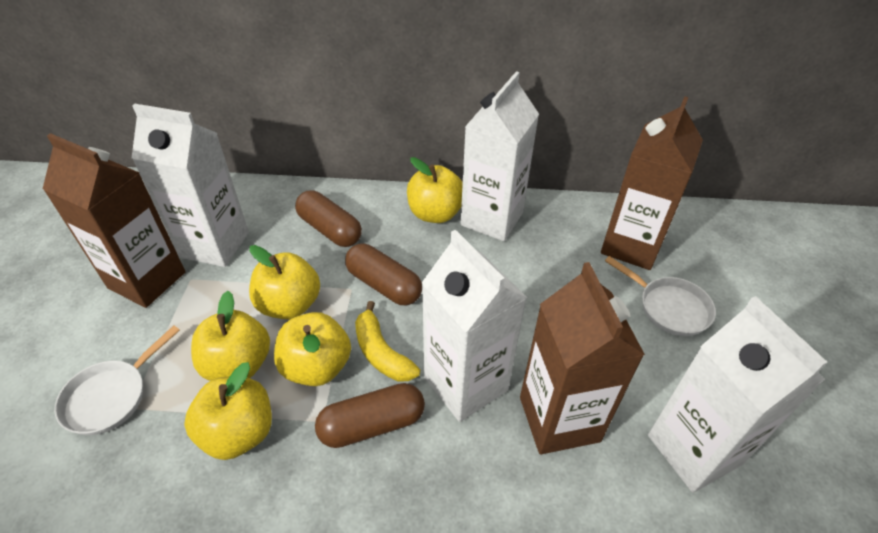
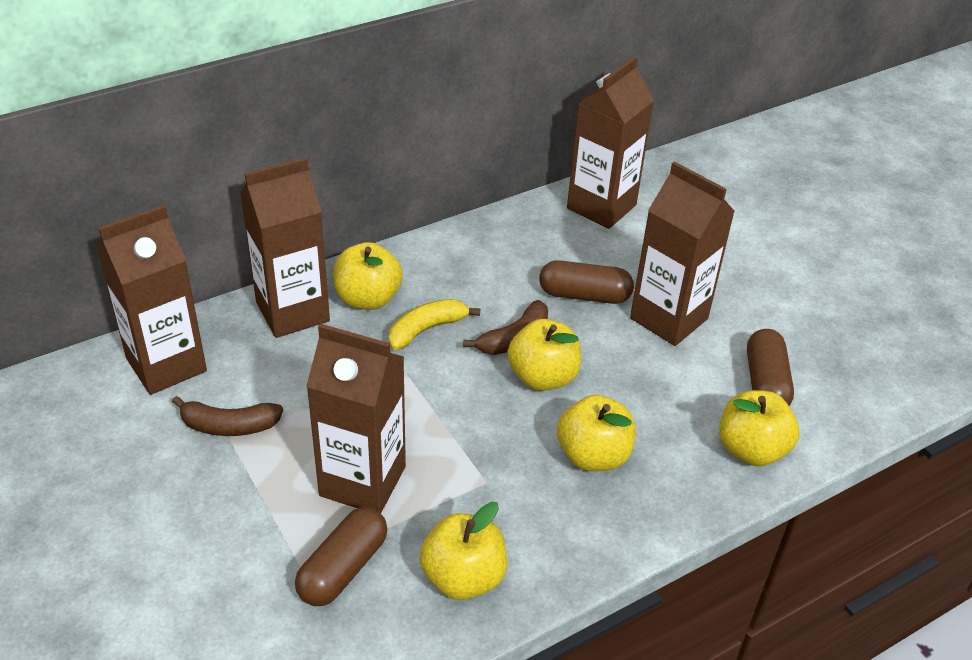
brown banana: 0 -> 2
brown carton: 3 -> 5
white carton: 4 -> 0
white pan: 2 -> 0

